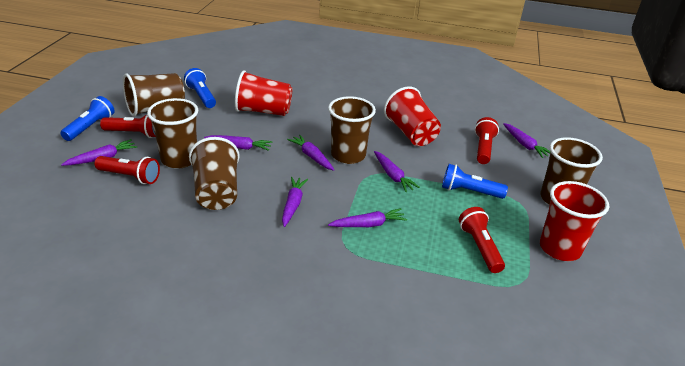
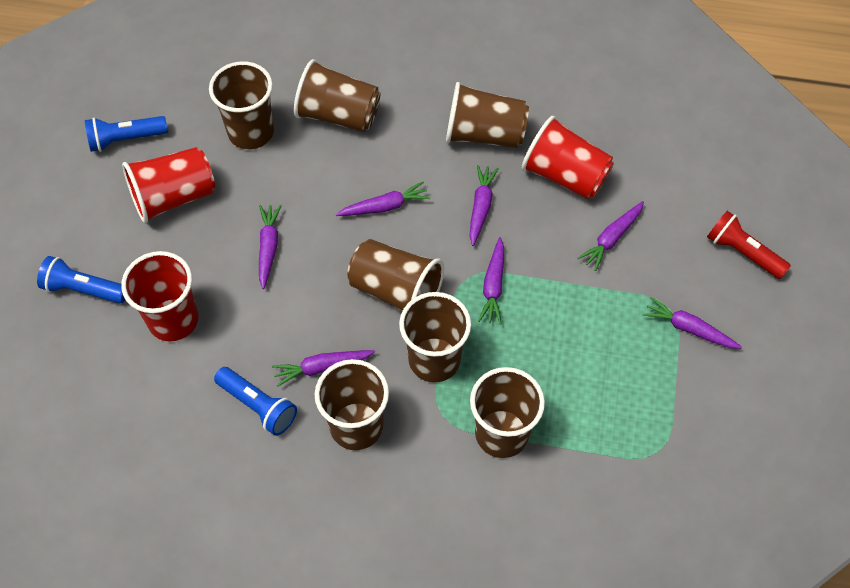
brown cup: 5 -> 7
red flashlight: 4 -> 1

